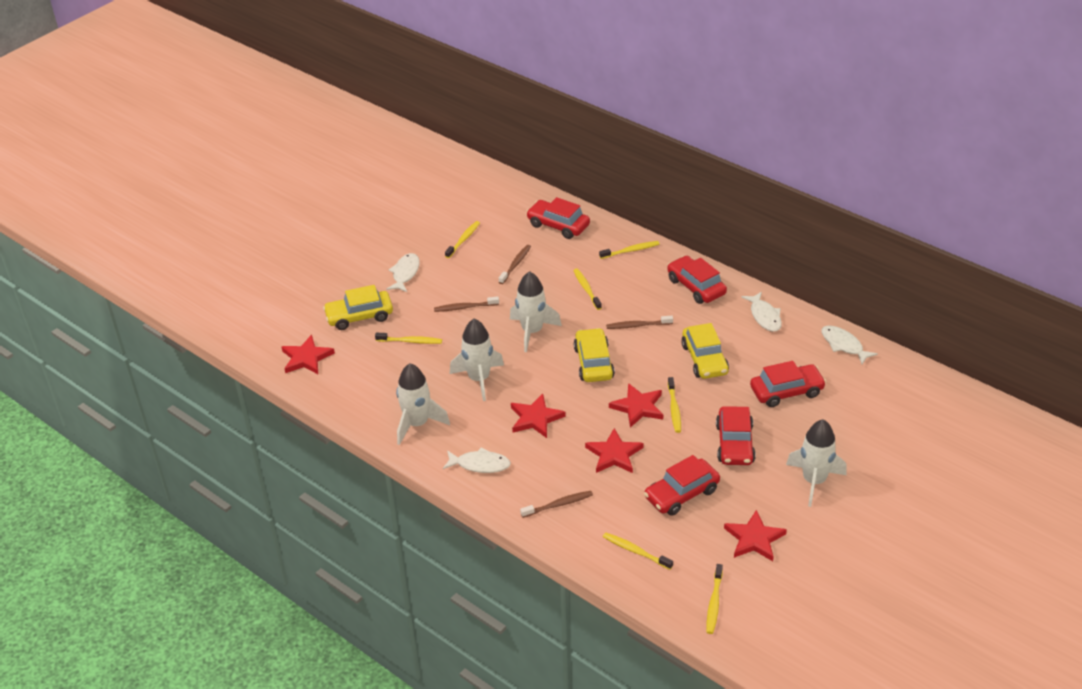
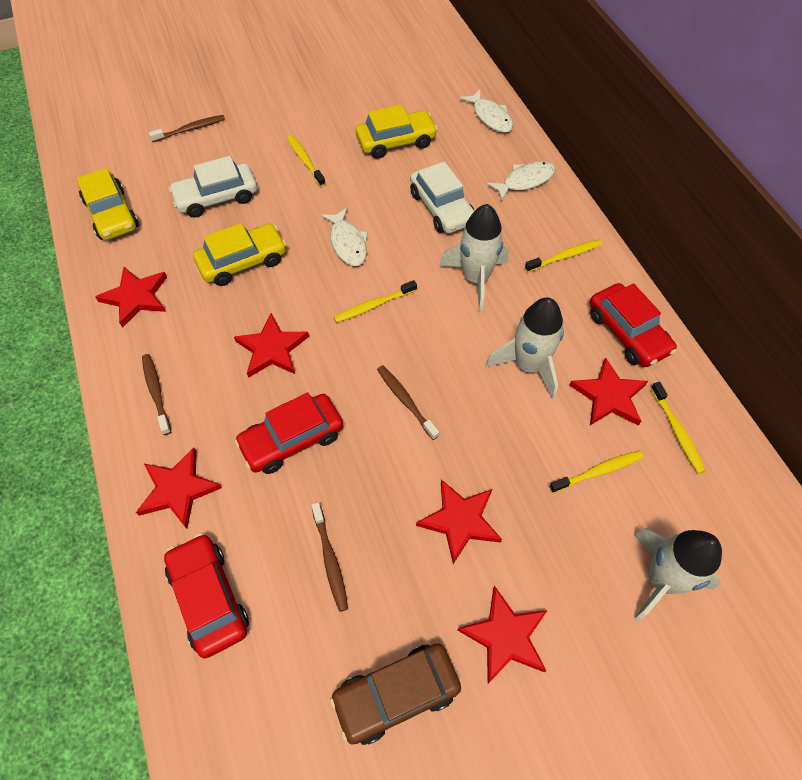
brown car: 0 -> 1
red car: 5 -> 3
red star: 5 -> 6
white car: 0 -> 2
white fish: 4 -> 3
white rocket: 4 -> 3
yellow toothbrush: 7 -> 5

